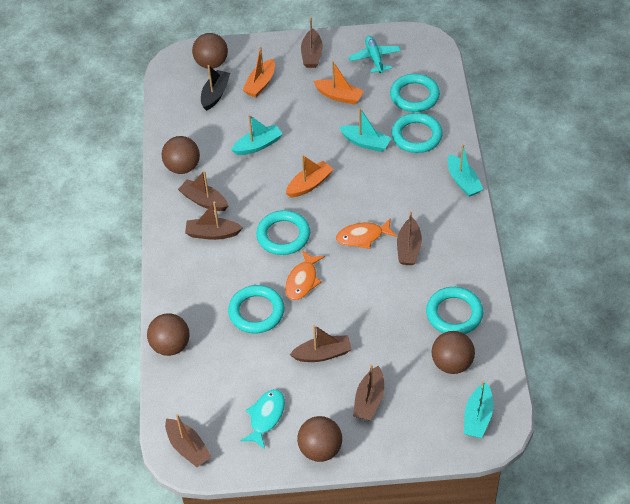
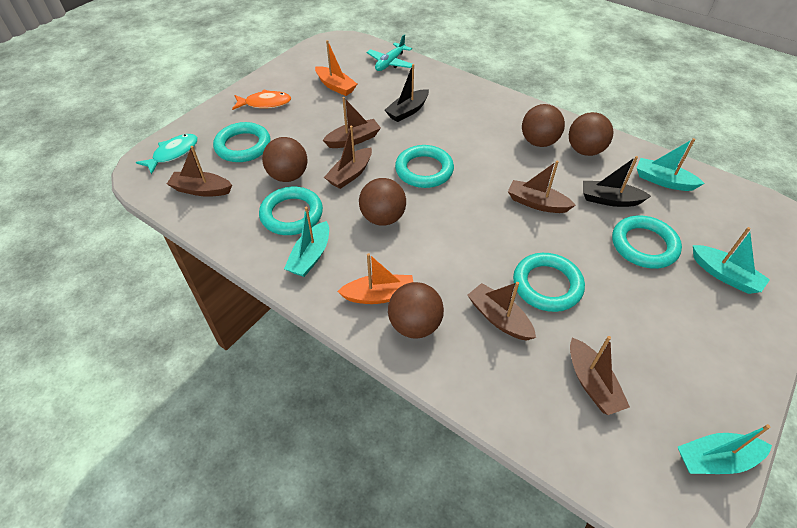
black boat: 1 -> 2
brown boat: 7 -> 6
orange boat: 3 -> 2
orange fish: 2 -> 1

